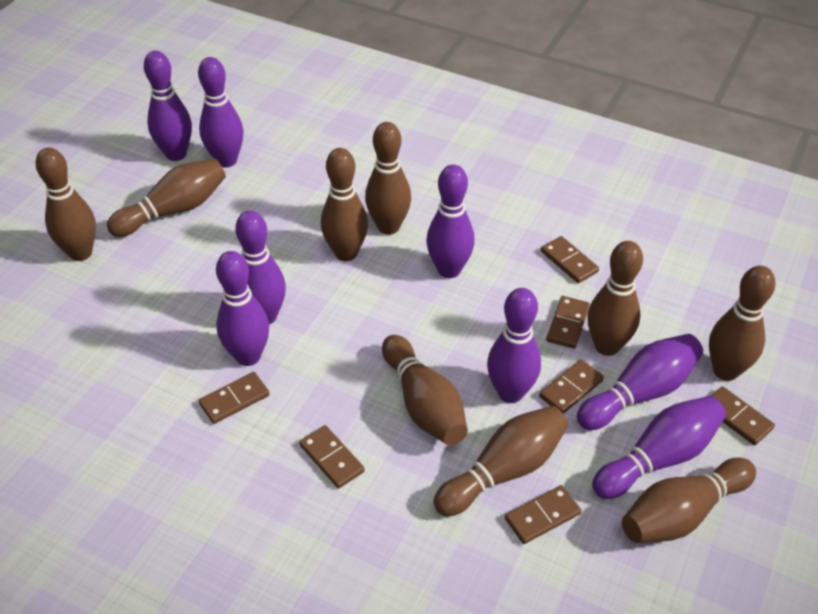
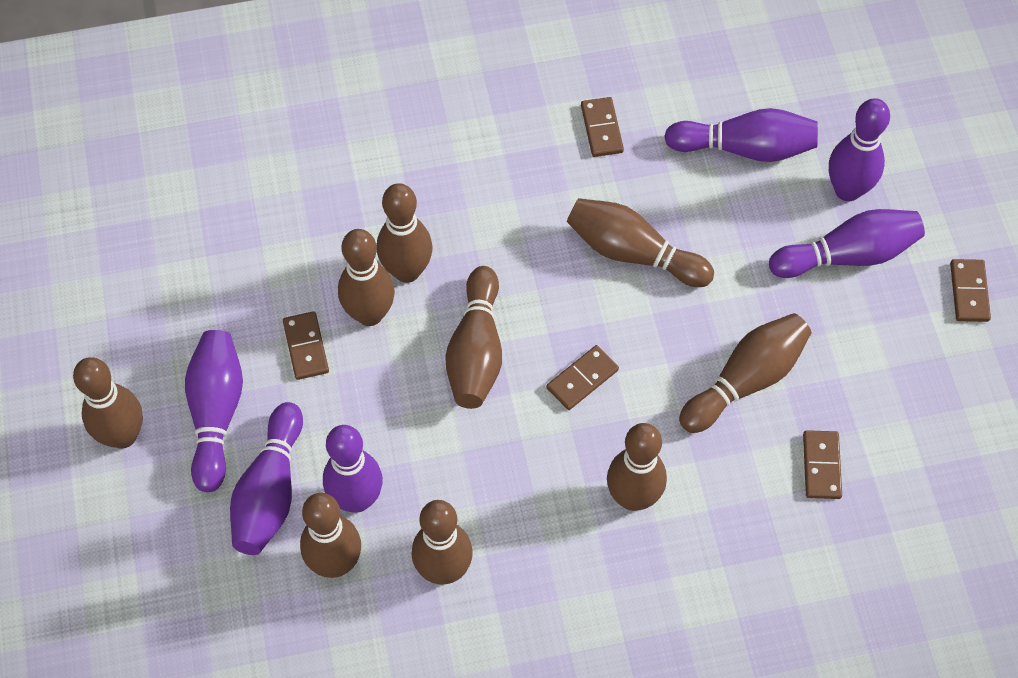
brown domino: 7 -> 5
purple bowling pin: 8 -> 6

